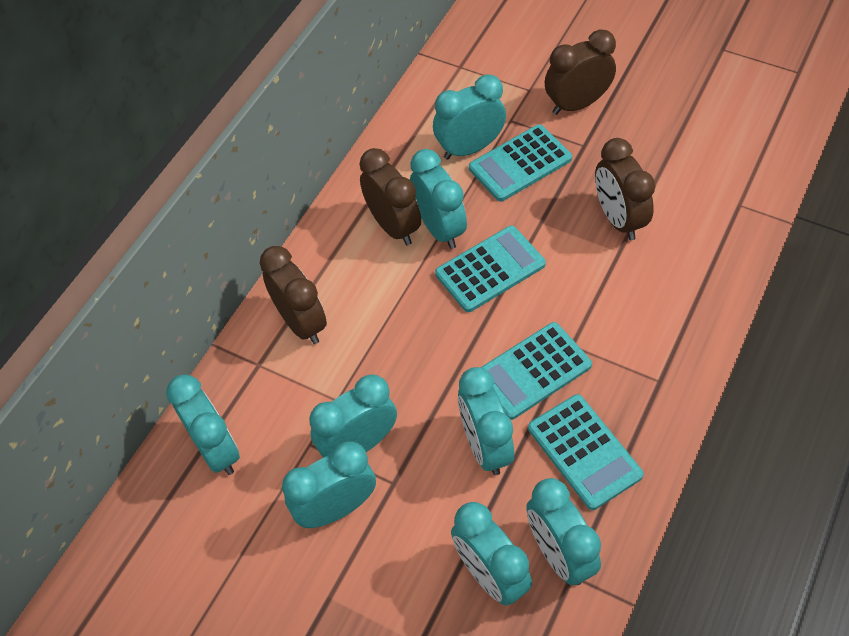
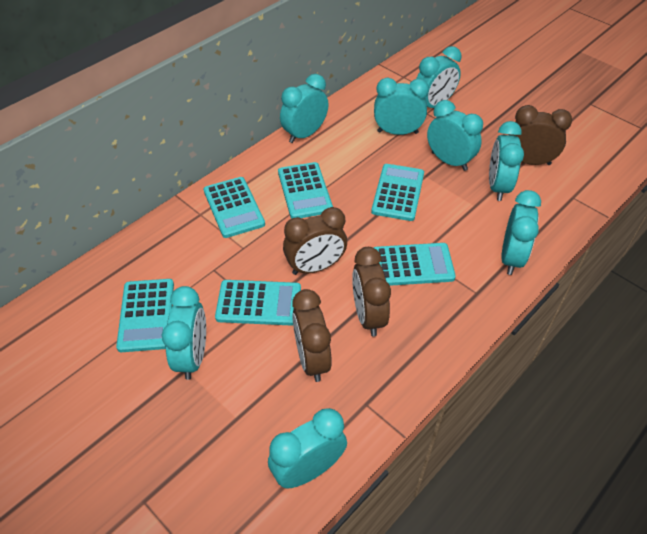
turquoise calculator: 4 -> 6

